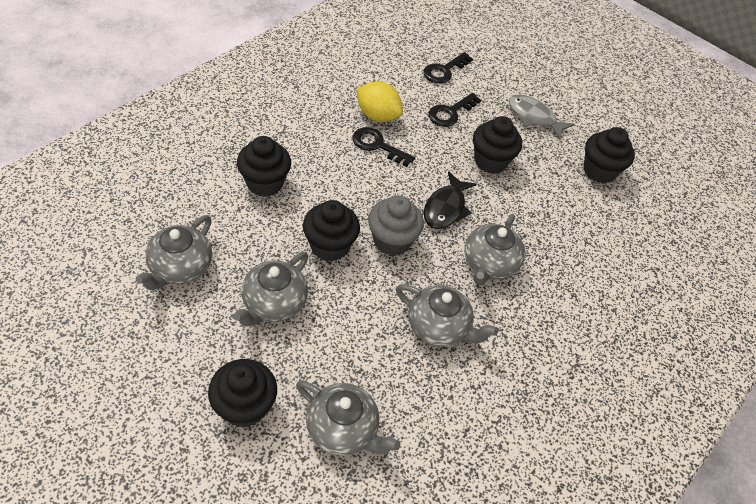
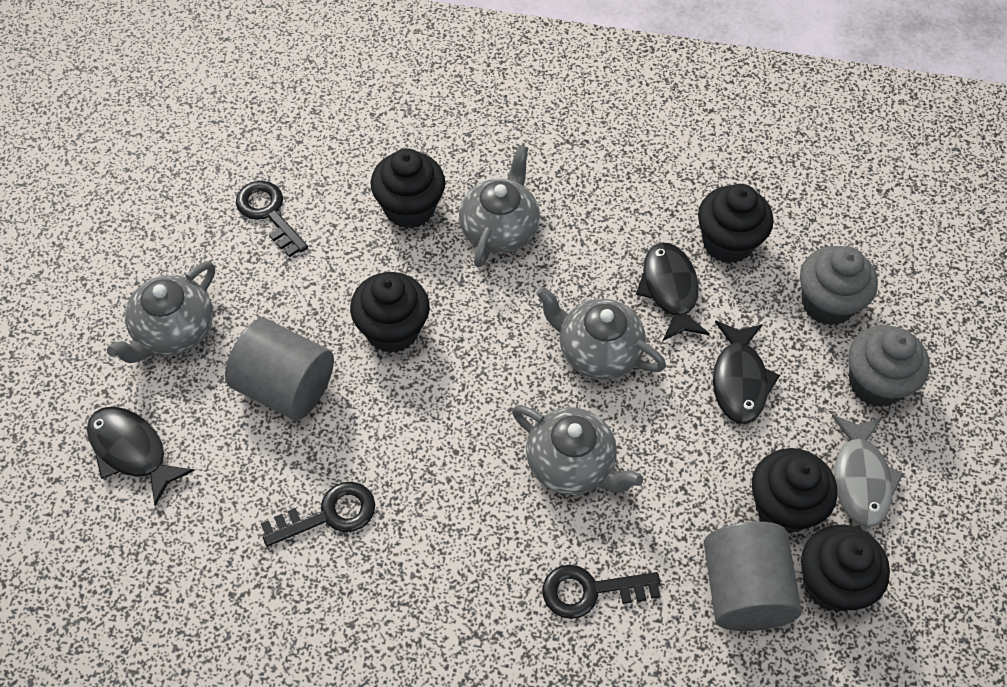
black fish: 1 -> 3
grey cupcake: 1 -> 2
grey cylinder: 0 -> 2
grey teapot: 5 -> 4
yellow lemon: 1 -> 0

